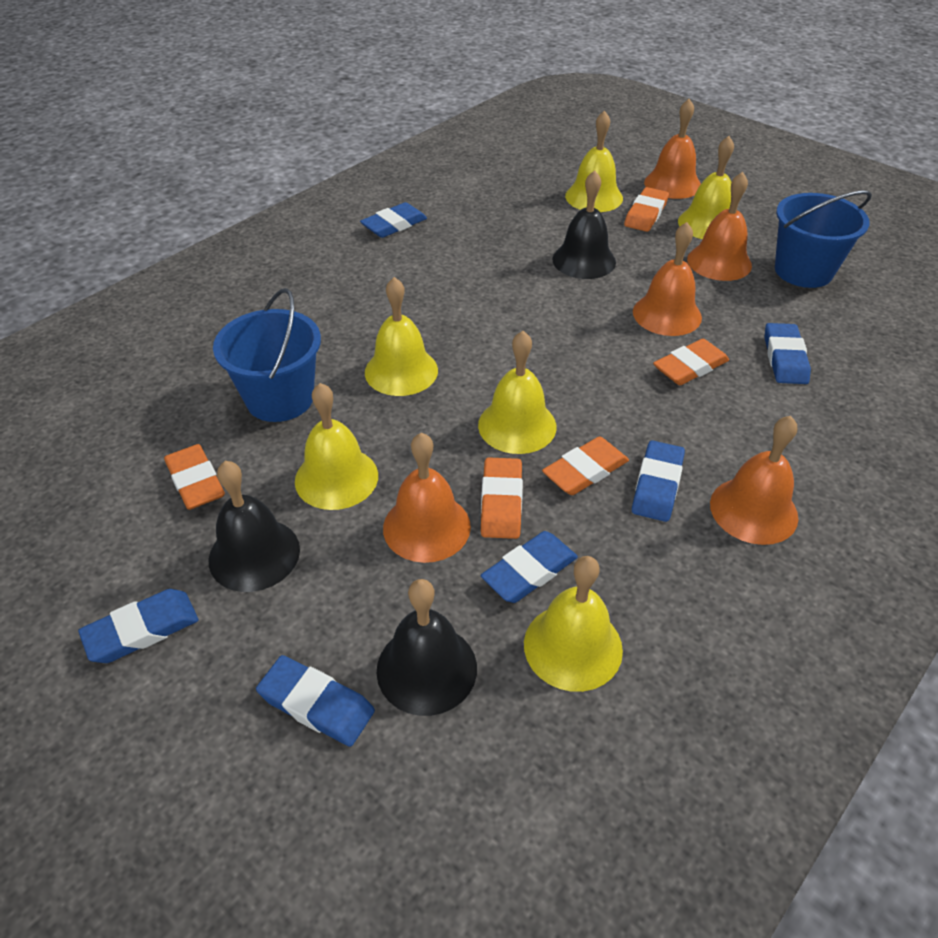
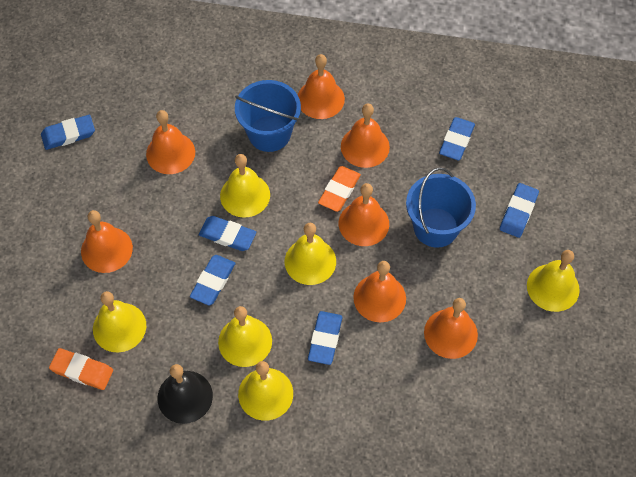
black bell: 3 -> 1
orange bell: 5 -> 7
orange eraser: 5 -> 2

